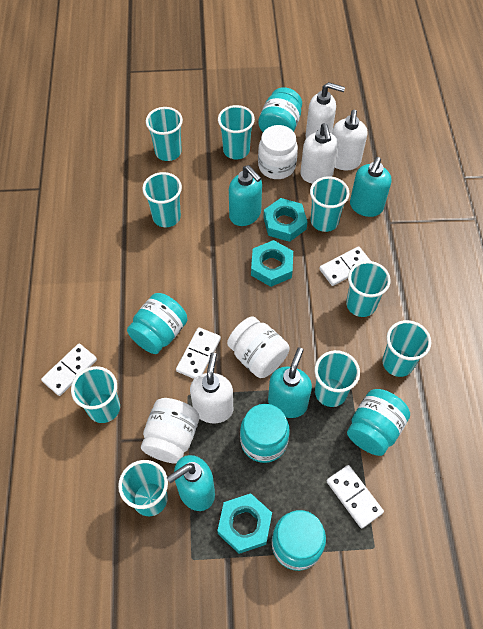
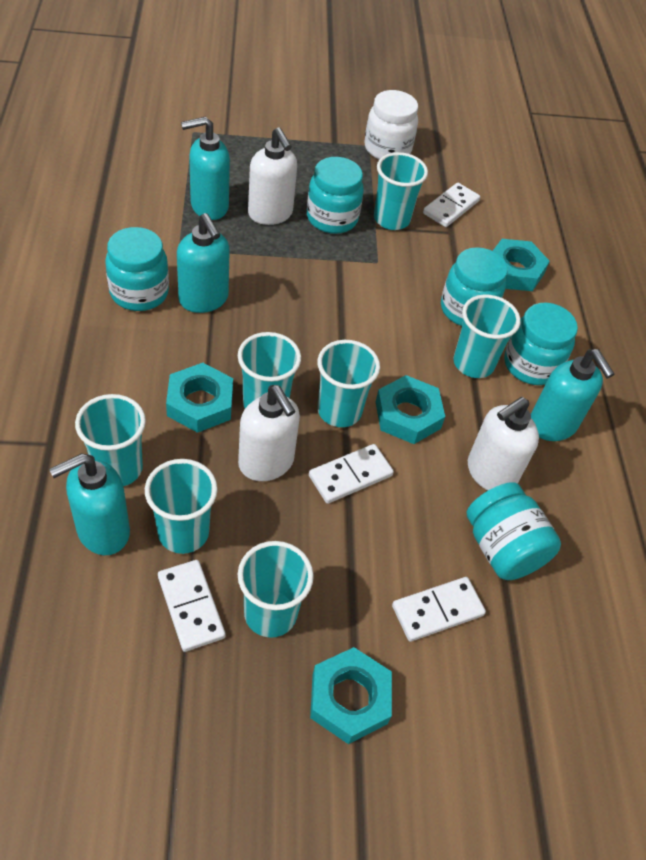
turquoise cup: 9 -> 7
turquoise nut: 3 -> 4
white jar: 3 -> 1
white soap dispenser: 4 -> 3

